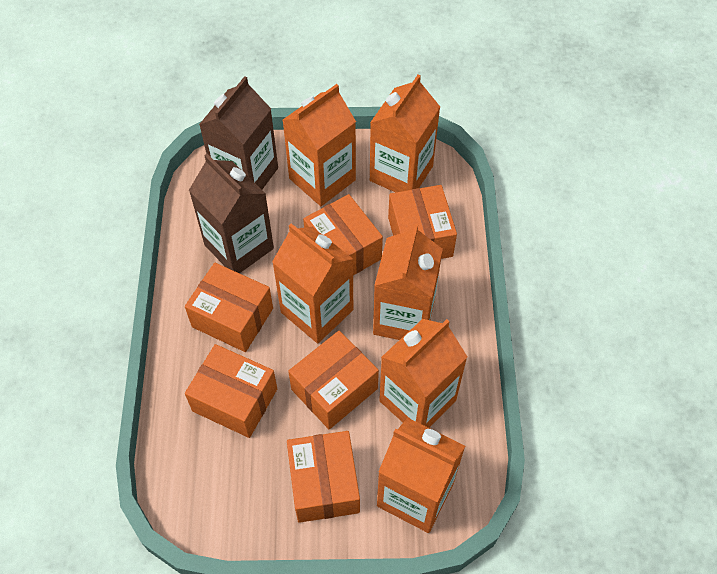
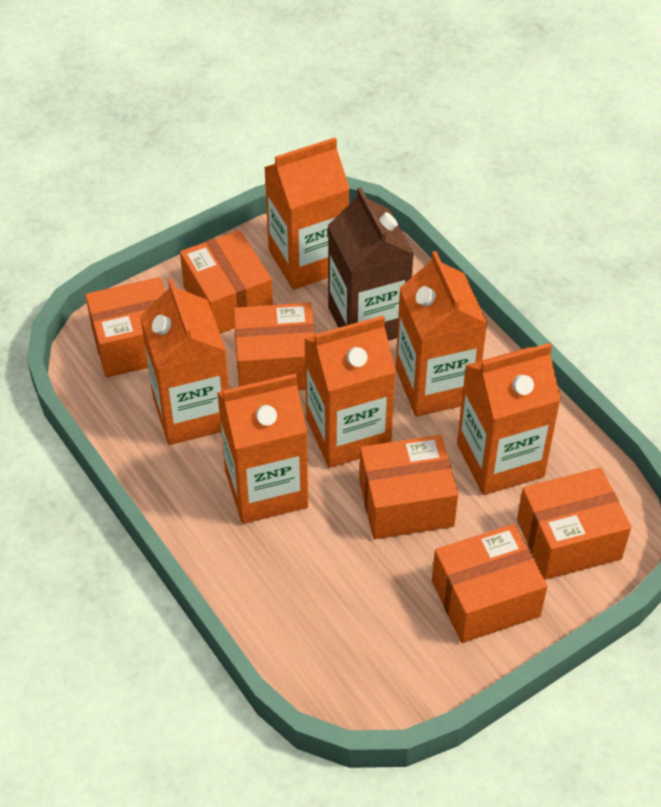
brown carton: 2 -> 1

